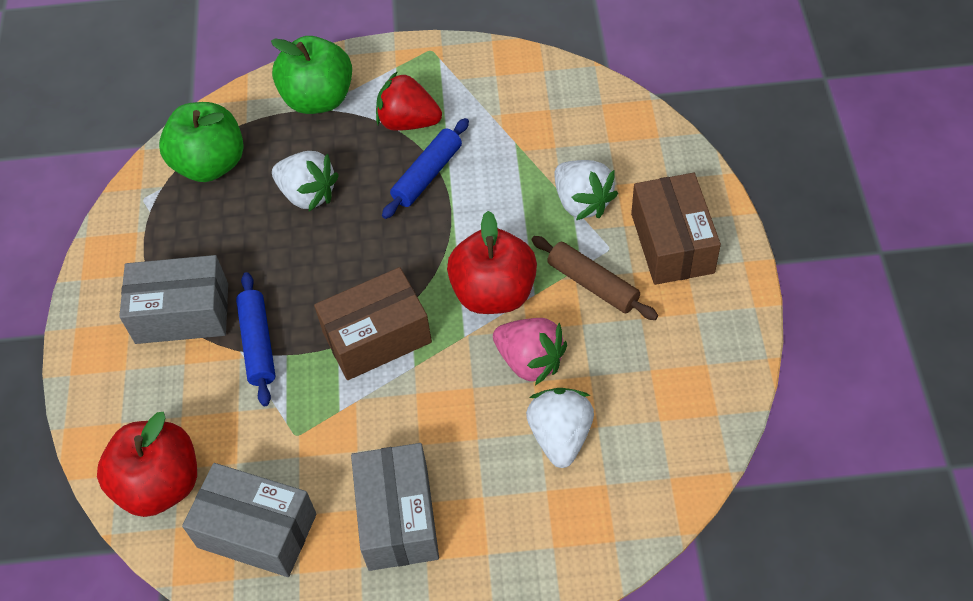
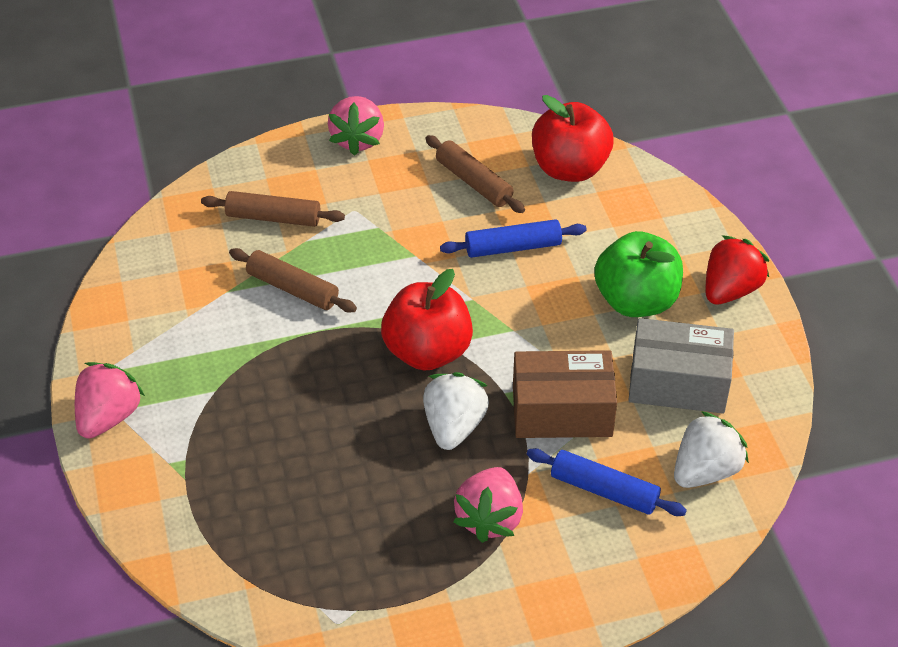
brown box: 2 -> 1
brown rolling pin: 1 -> 3
green apple: 2 -> 1
grey box: 3 -> 1
pink strawberry: 1 -> 3
white strawberry: 3 -> 2

